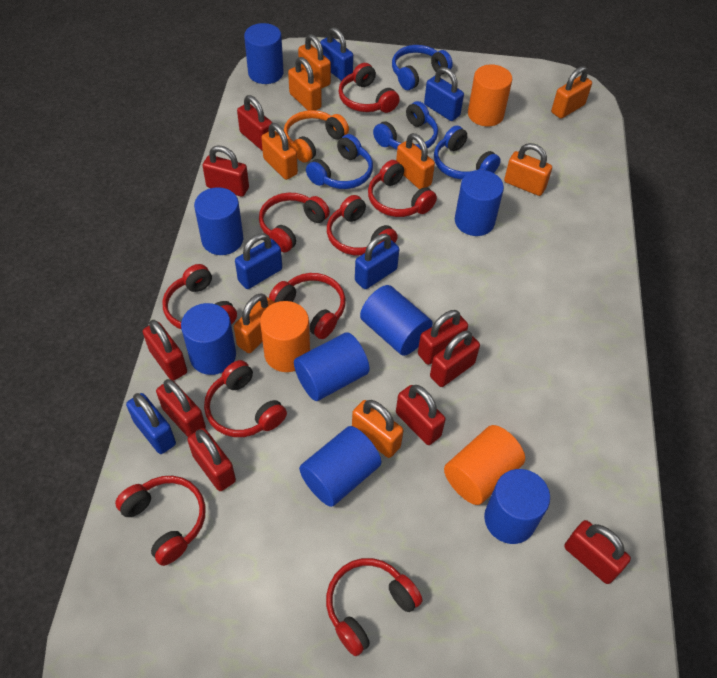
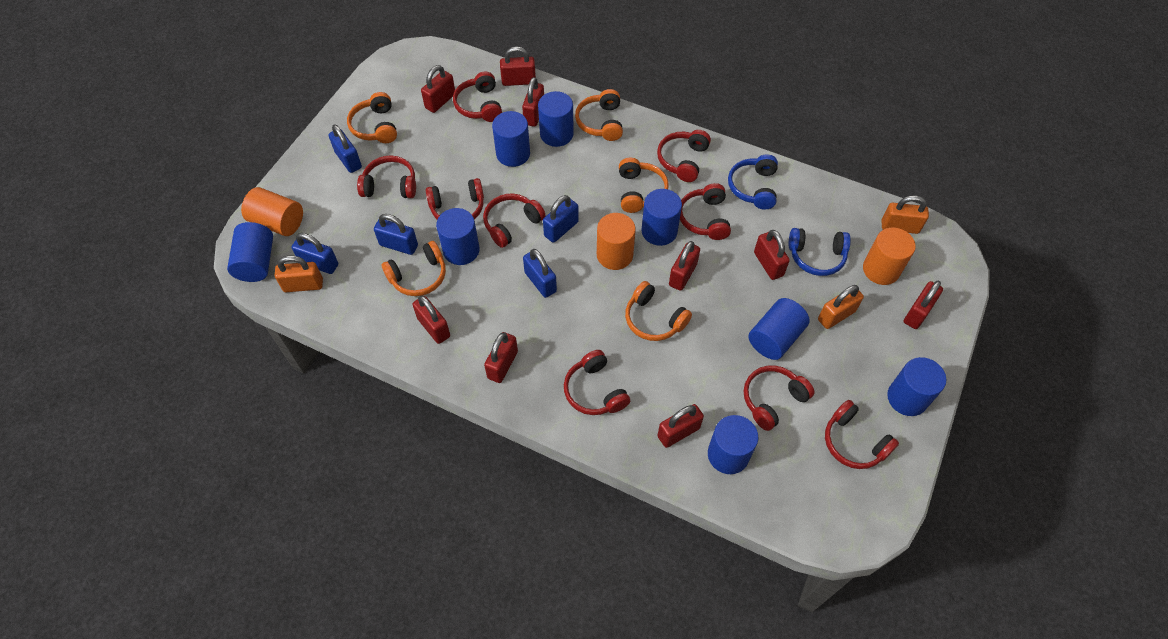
blue headphones: 4 -> 2
orange headphones: 1 -> 5
orange padlock: 8 -> 3

